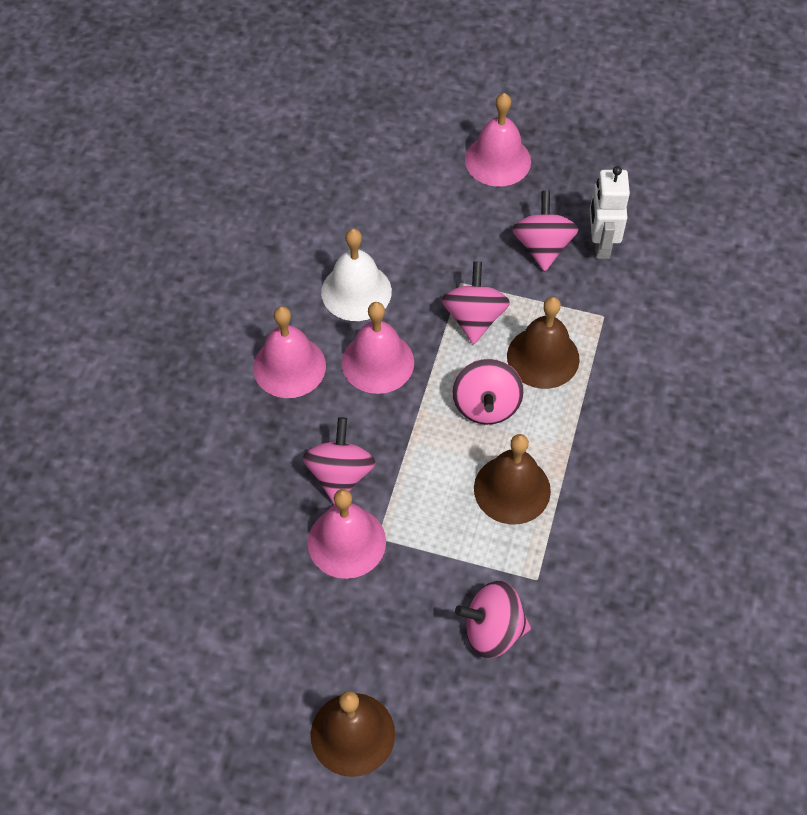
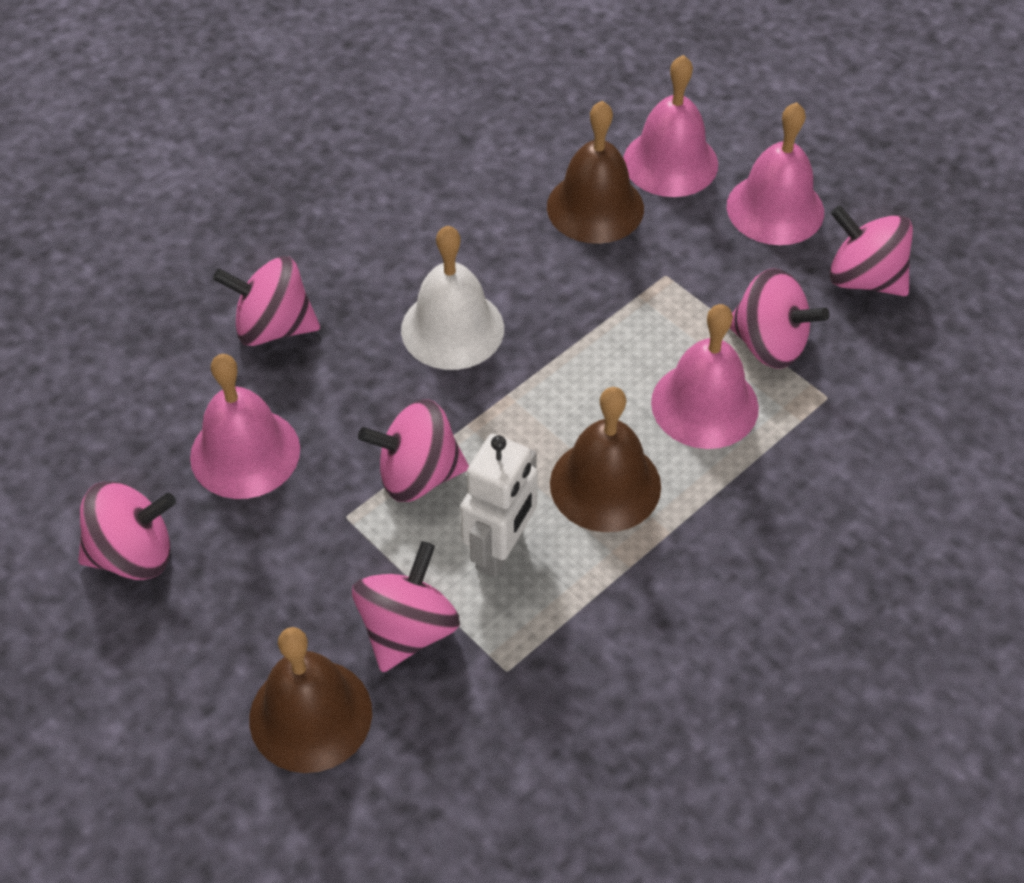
pink spinning top: 5 -> 6

